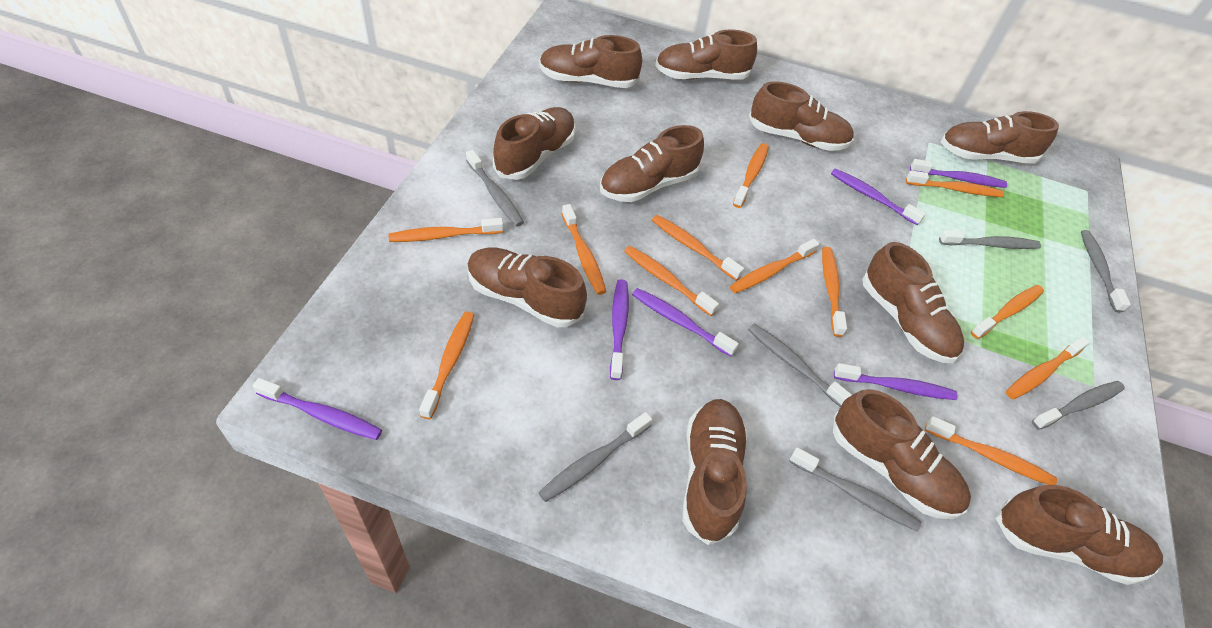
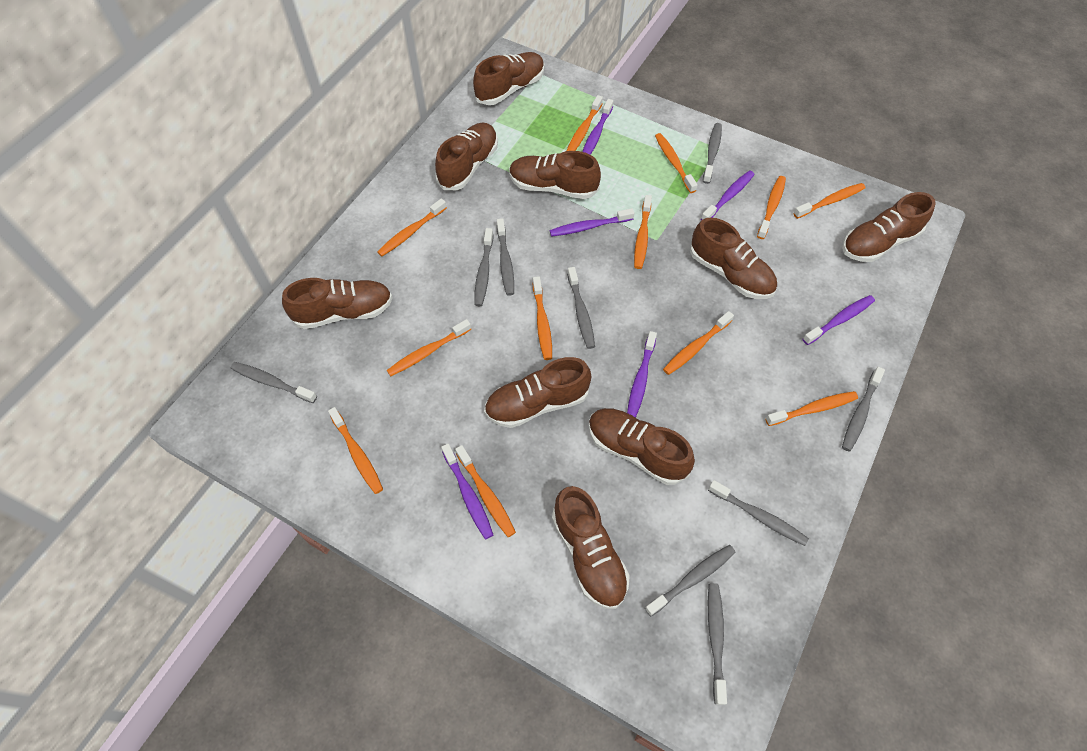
brown shoe: 11 -> 9
grey toothbrush: 7 -> 9

